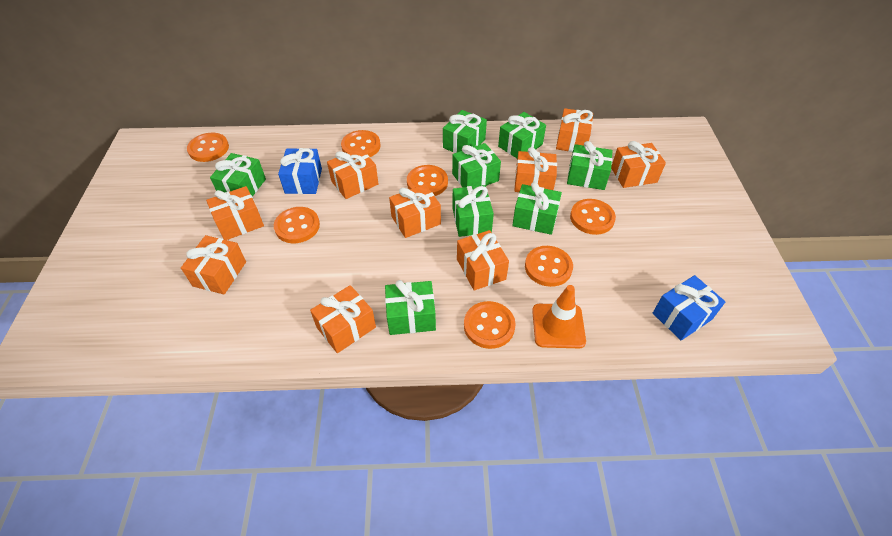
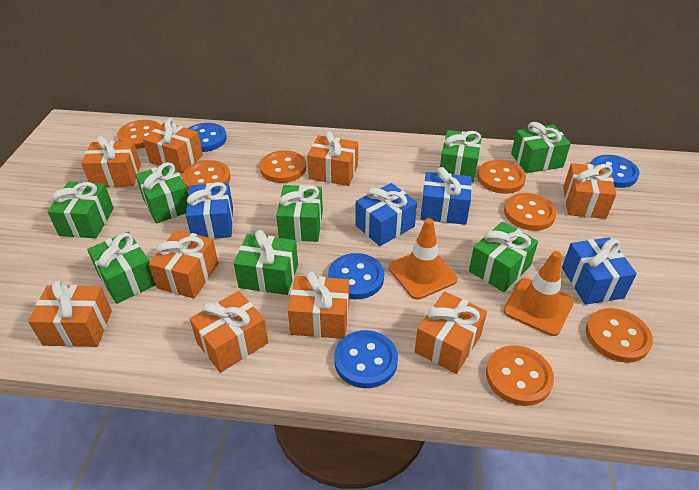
blue button: 0 -> 4
blue gift: 2 -> 4
orange traffic cone: 1 -> 2

